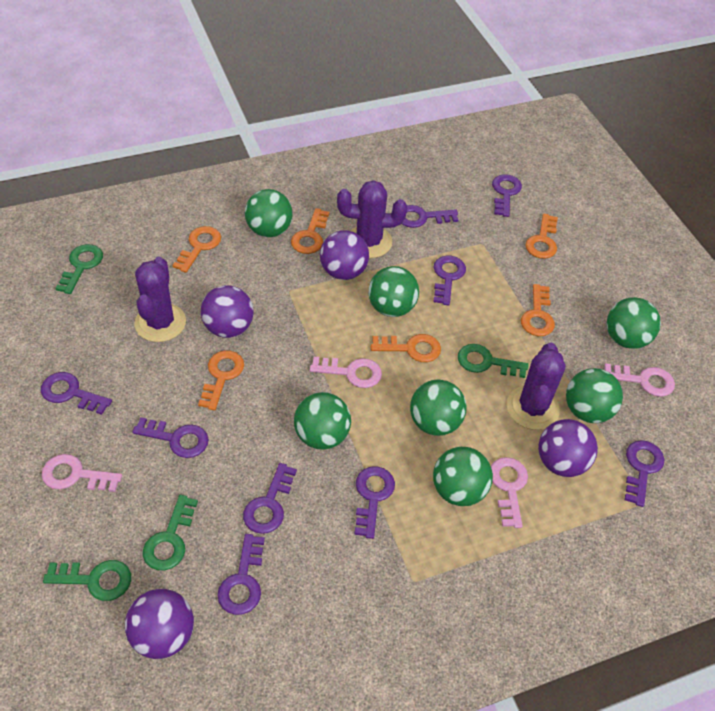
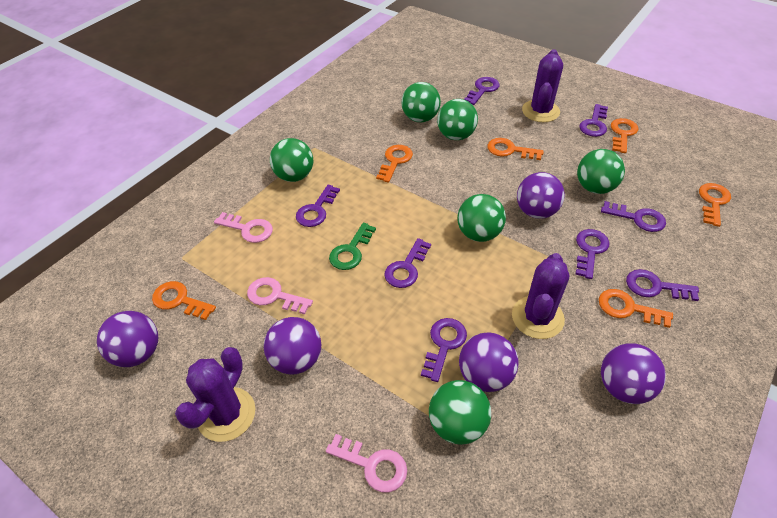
green ball: 7 -> 6
green key: 4 -> 1
pink key: 4 -> 3
purple ball: 4 -> 5
purple key: 9 -> 8

